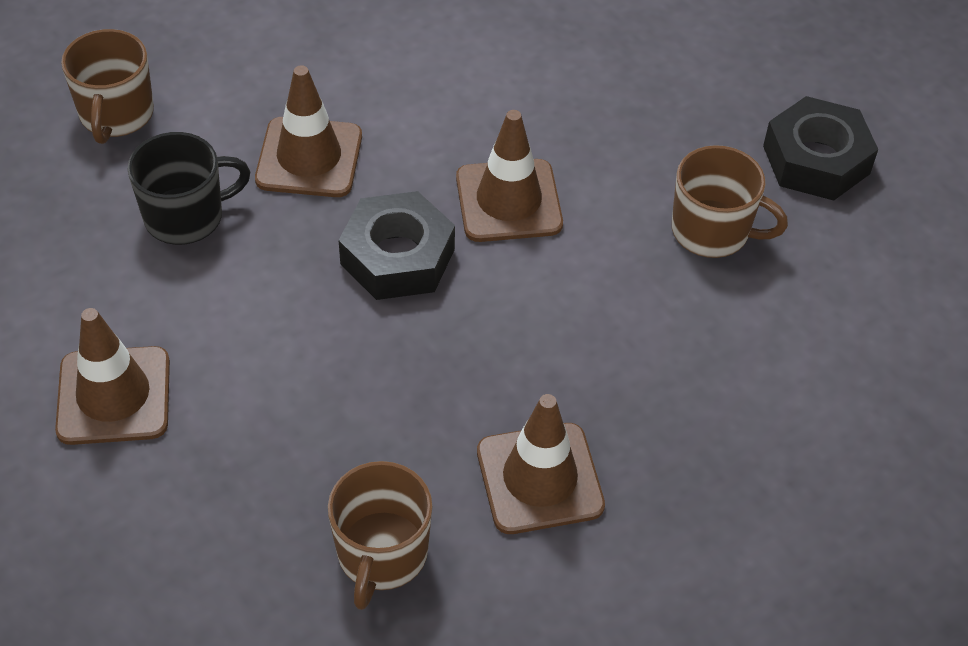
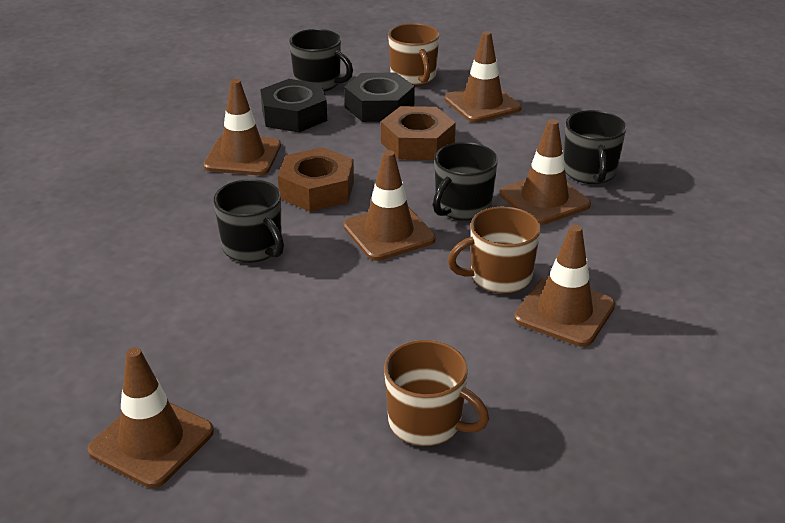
black mug: 1 -> 4
brown nut: 0 -> 2
brown traffic cone: 4 -> 6

